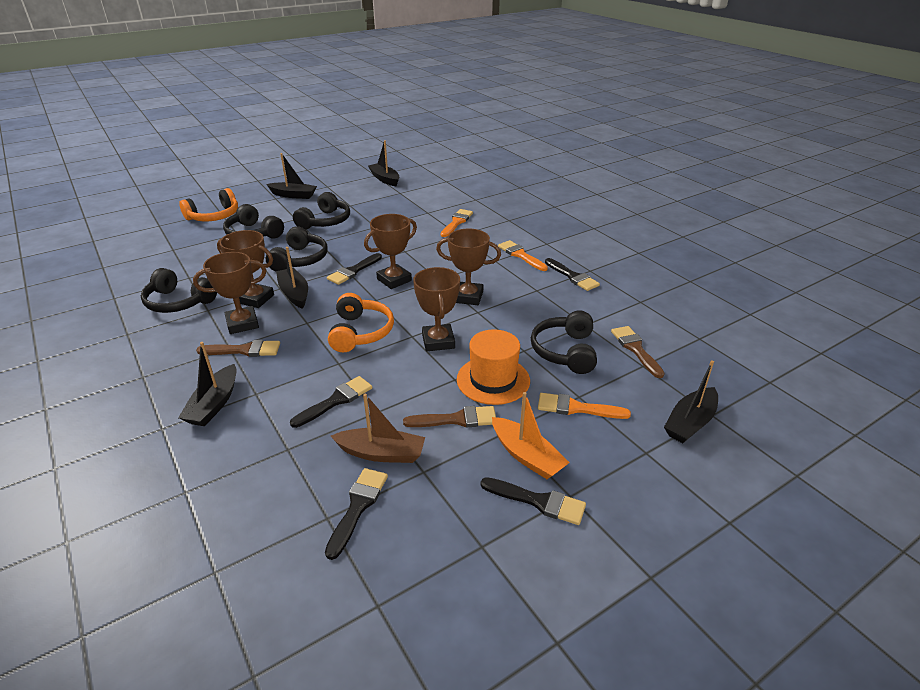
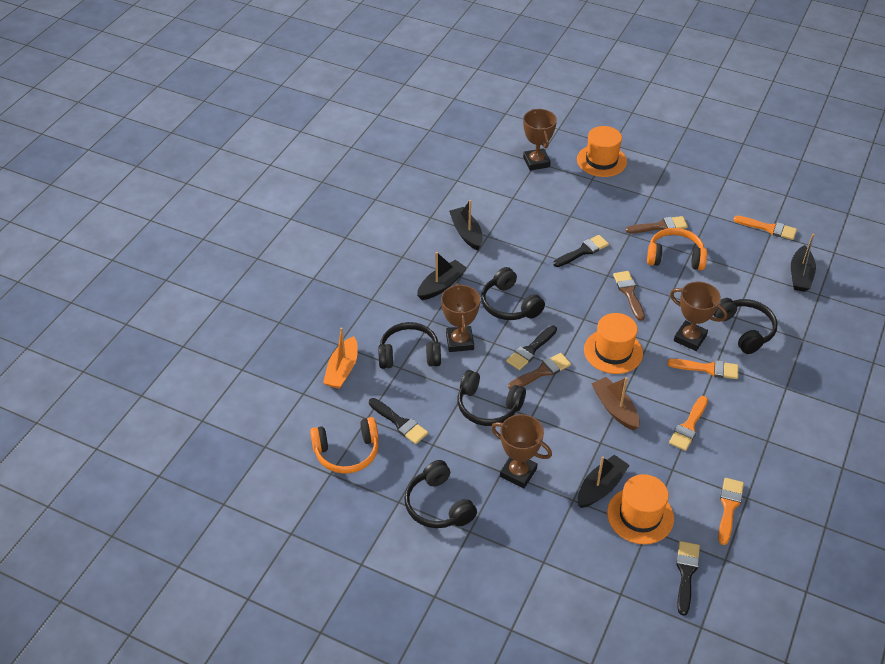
black boat: 5 -> 4
black brush: 5 -> 4
brown trophy: 5 -> 4
orange brush: 3 -> 4
orange hat: 1 -> 3

